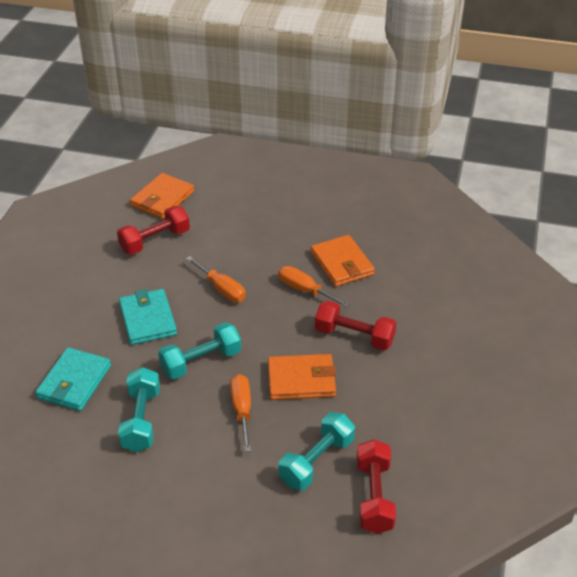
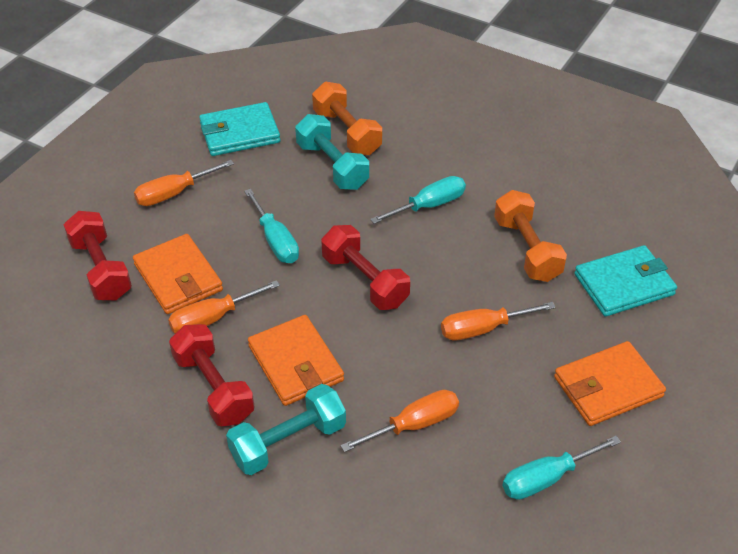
orange dumbbell: 0 -> 2
orange screwdriver: 3 -> 4
turquoise dumbbell: 3 -> 2
turquoise screwdriver: 0 -> 3

